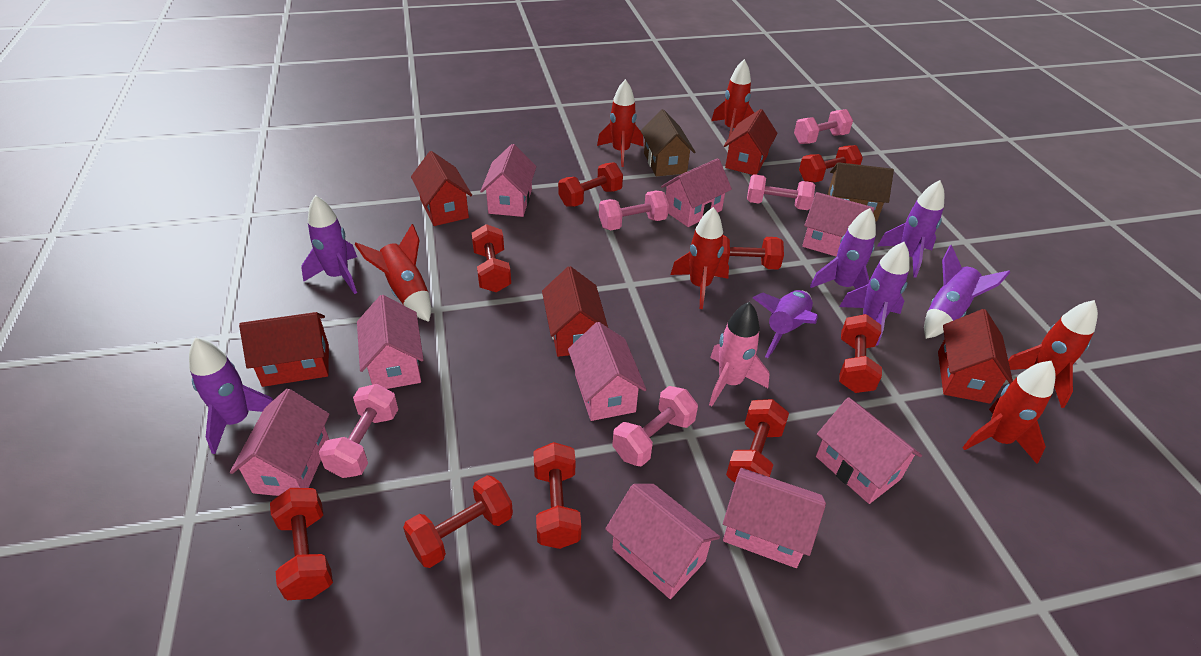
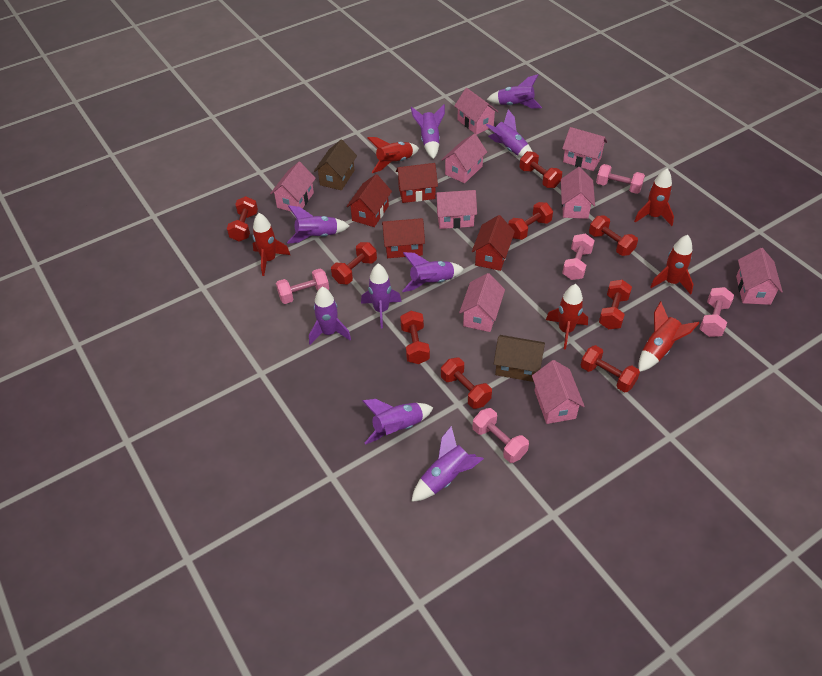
pink rocket: 1 -> 0
purple rocket: 7 -> 9
red house: 5 -> 4

